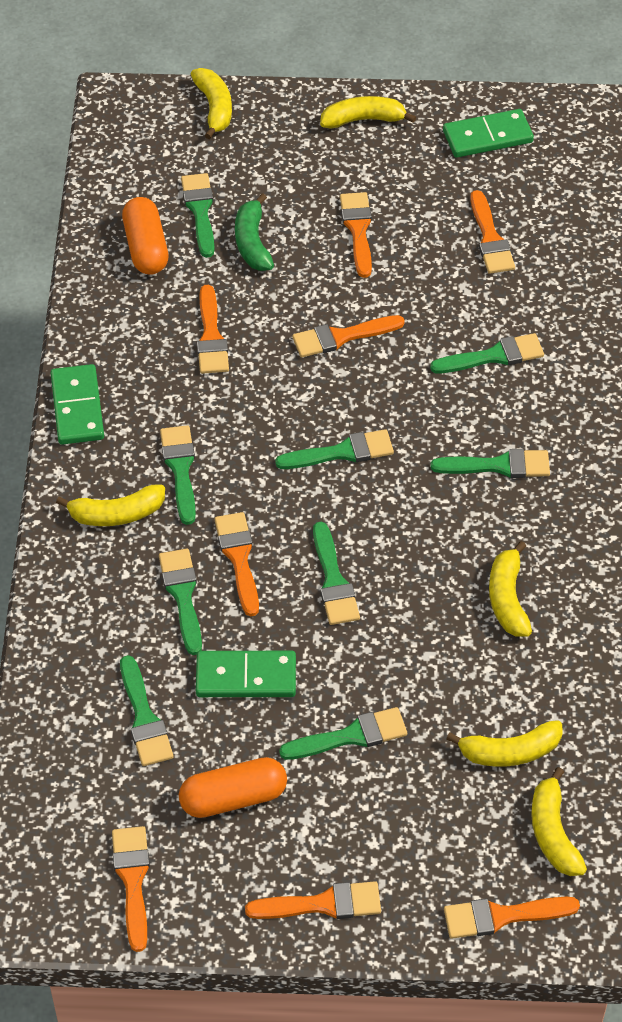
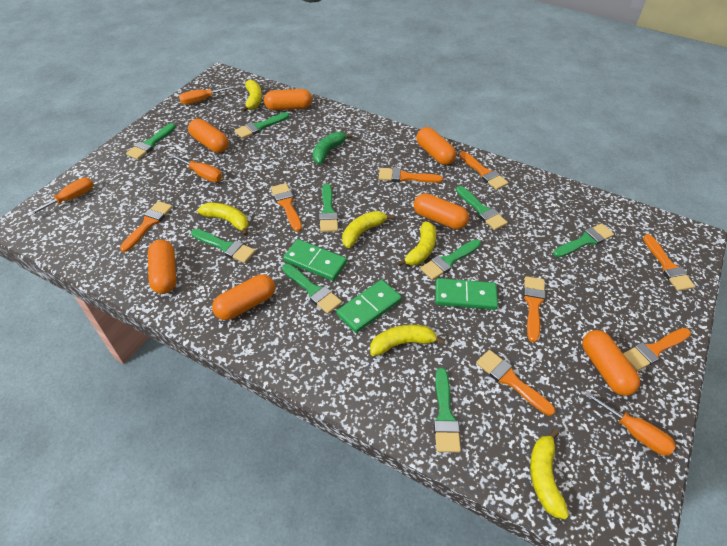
orange capsule: 2 -> 7
orange screwdriver: 0 -> 4

